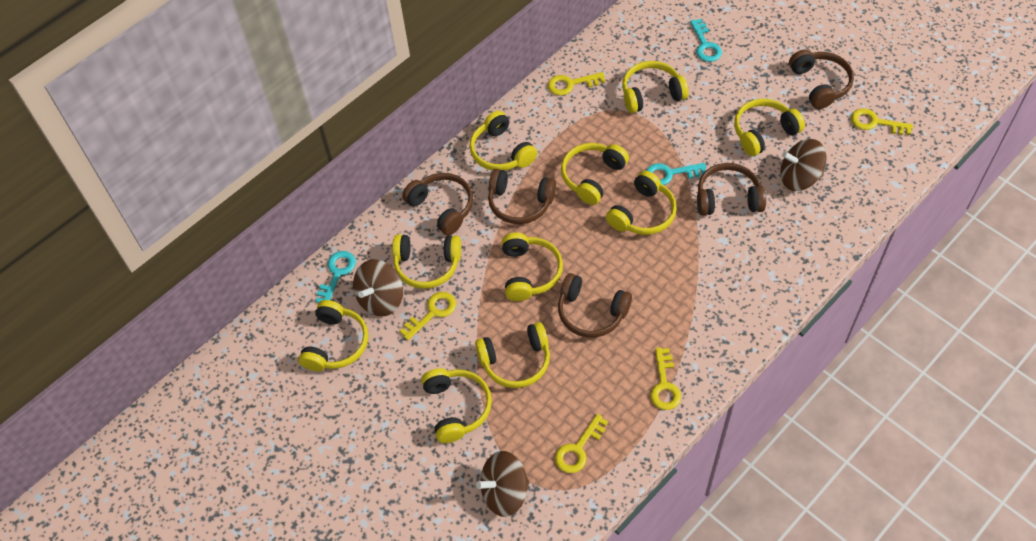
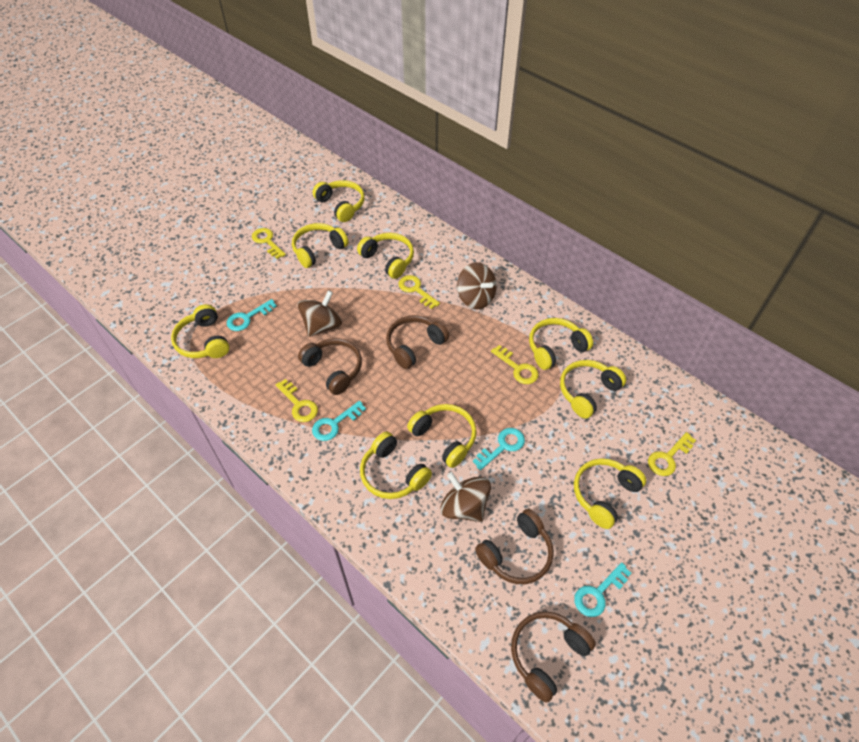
brown headphones: 5 -> 4
turquoise key: 3 -> 4
yellow headphones: 10 -> 9

